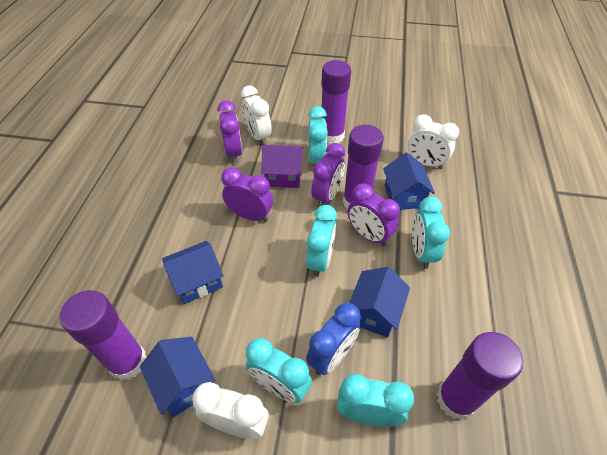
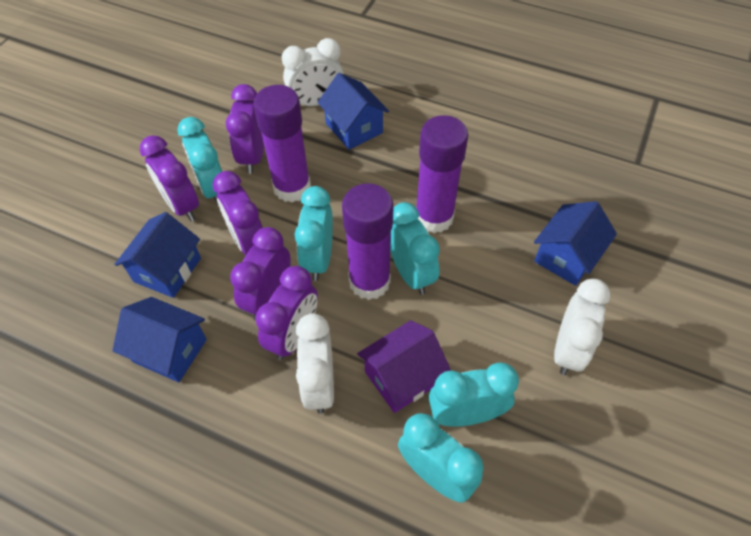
blue clock: 1 -> 0
purple clock: 4 -> 5
purple glue stick: 4 -> 3

